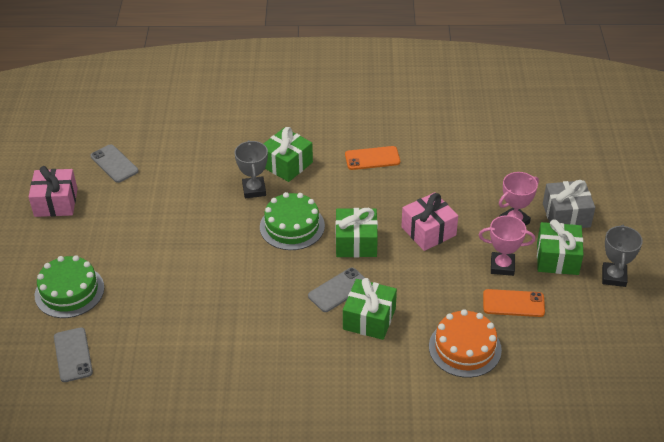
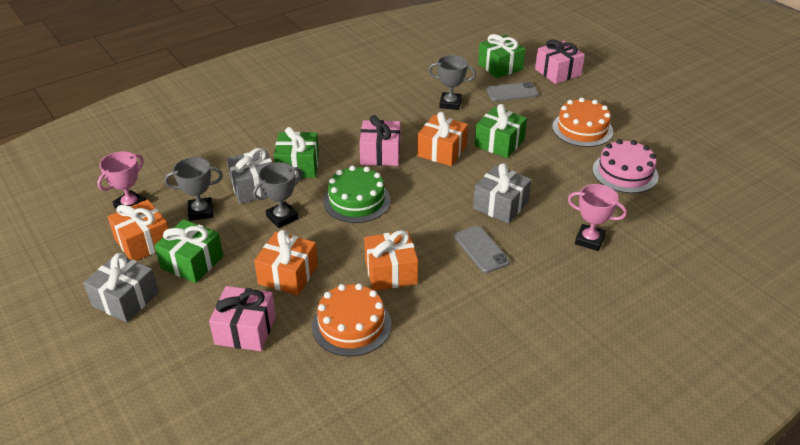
green cake: 2 -> 1
grey gift: 1 -> 3
grey phone: 3 -> 2
grey trophy: 2 -> 3
orange cake: 1 -> 2
orange gift: 0 -> 4
orange phone: 2 -> 0
pink cake: 0 -> 1
pink gift: 2 -> 3

